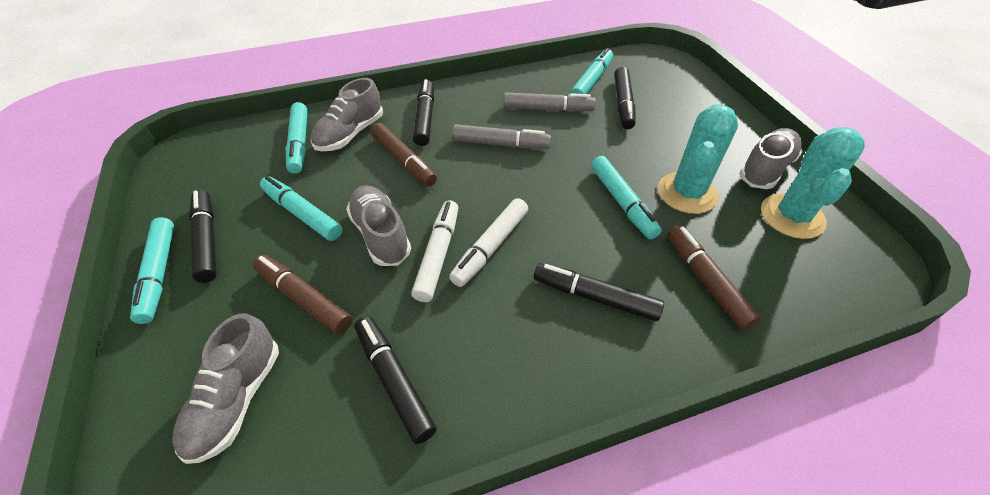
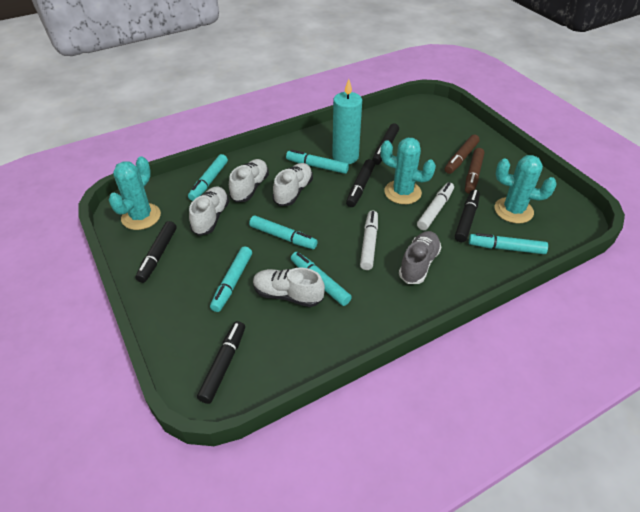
brown marker: 3 -> 2
grey marker: 2 -> 0
grey shoe: 4 -> 1
turquoise cactus: 2 -> 3
turquoise candle: 0 -> 1
turquoise marker: 5 -> 6
white shoe: 0 -> 4

